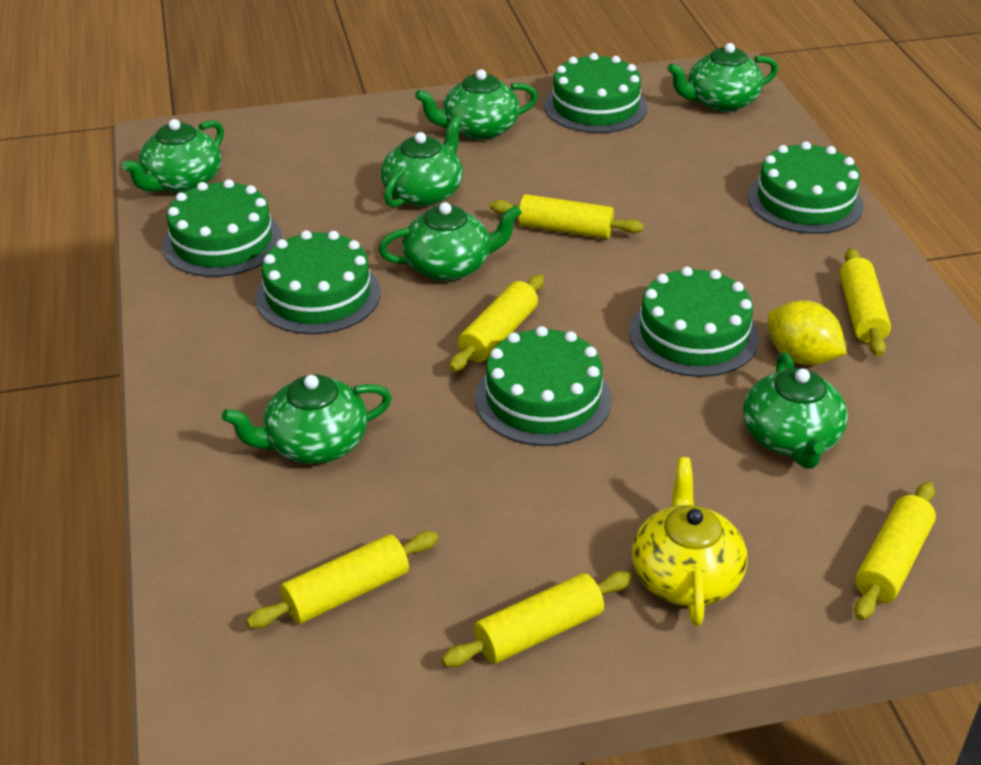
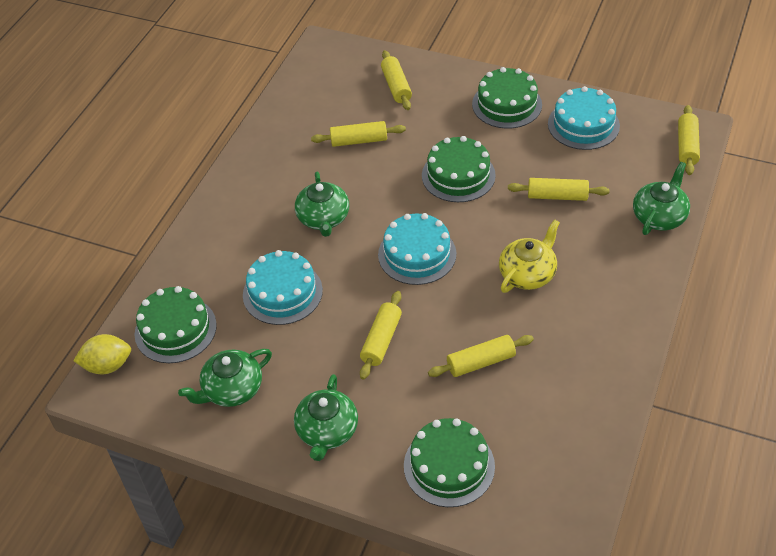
green cake: 6 -> 4
green teapot: 7 -> 4
turquoise cake: 0 -> 3

